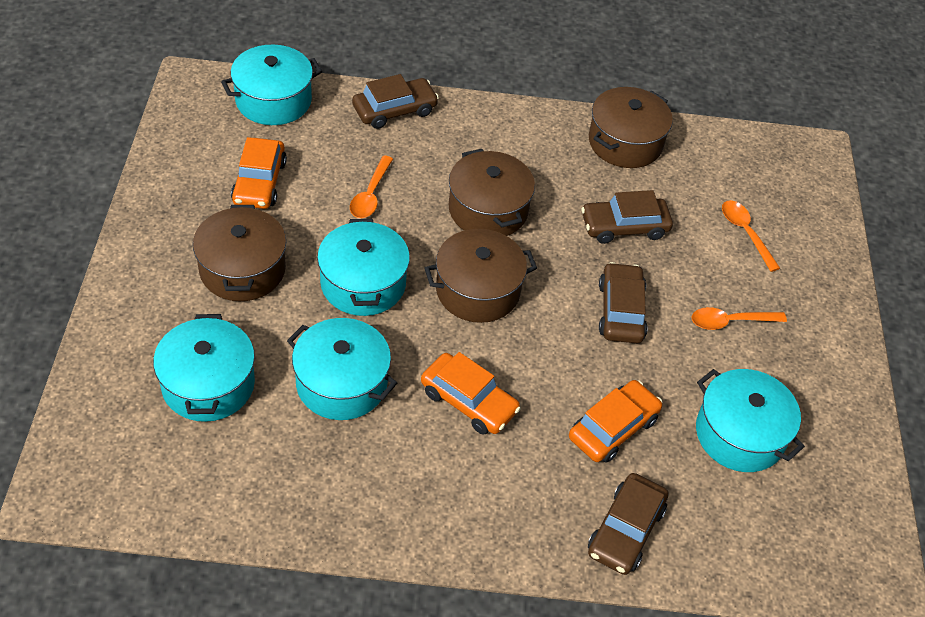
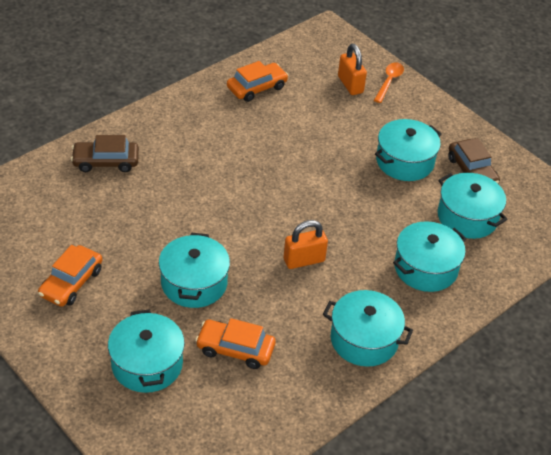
brown car: 4 -> 2
brown pot: 4 -> 0
orange padlock: 0 -> 2
orange spoon: 3 -> 1
turquoise pot: 5 -> 6

